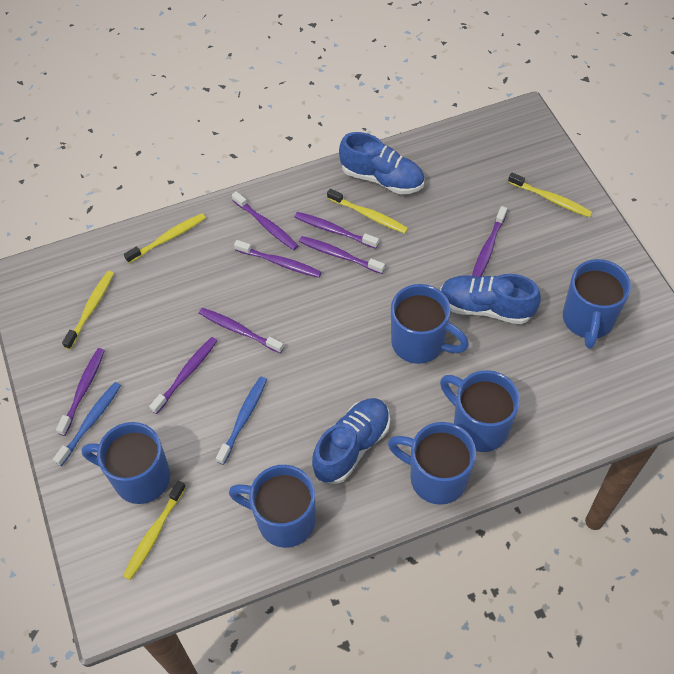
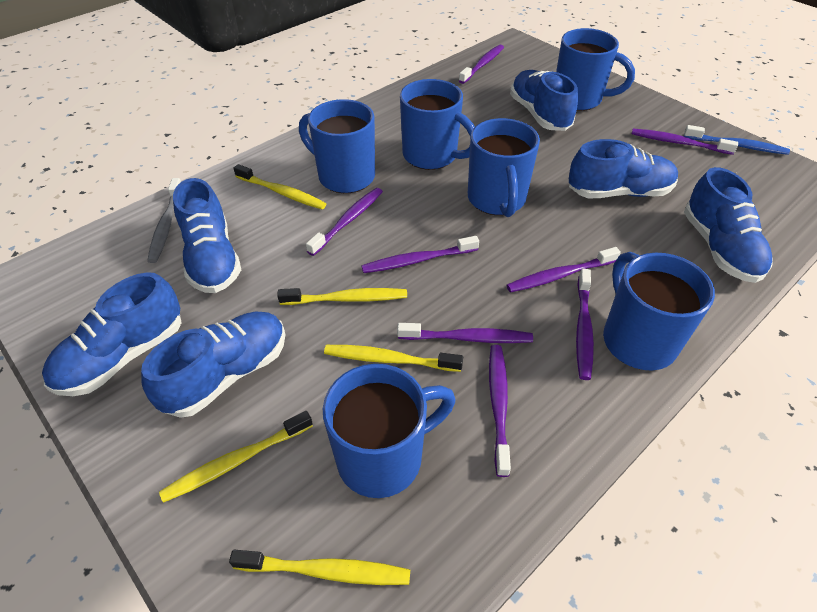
blue shoe: 3 -> 6
blue toothbrush: 2 -> 1
grey toothbrush: 0 -> 1

